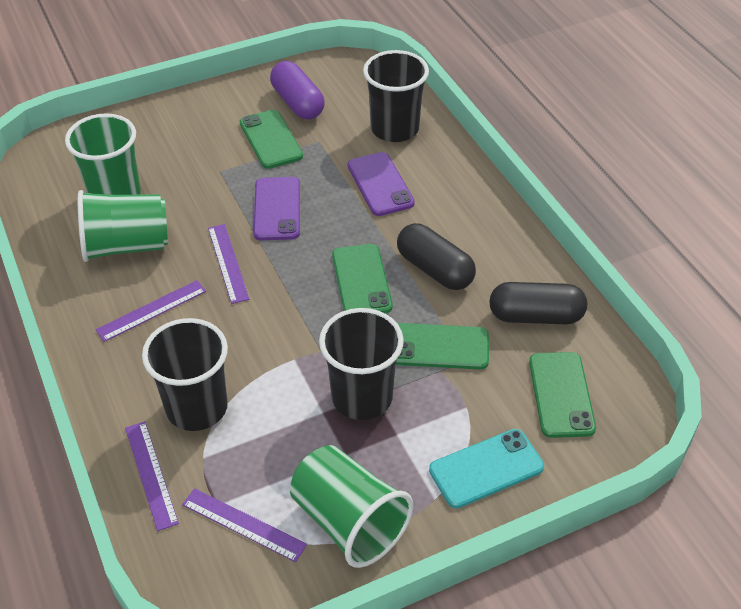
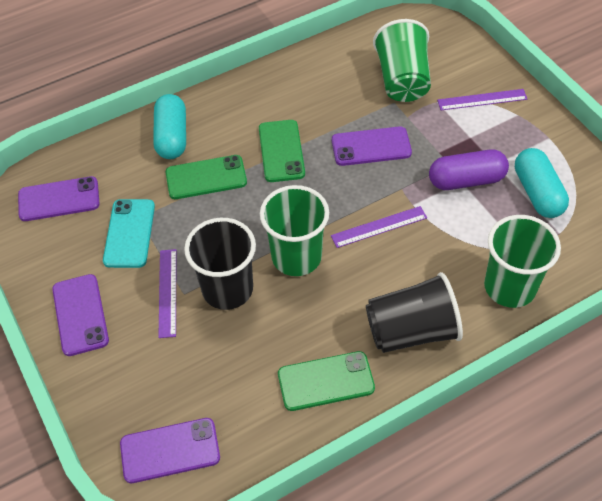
black capsule: 2 -> 0
black cup: 3 -> 2
green phone: 4 -> 3
purple phone: 2 -> 4
purple ruler: 4 -> 3
turquoise capsule: 0 -> 2

